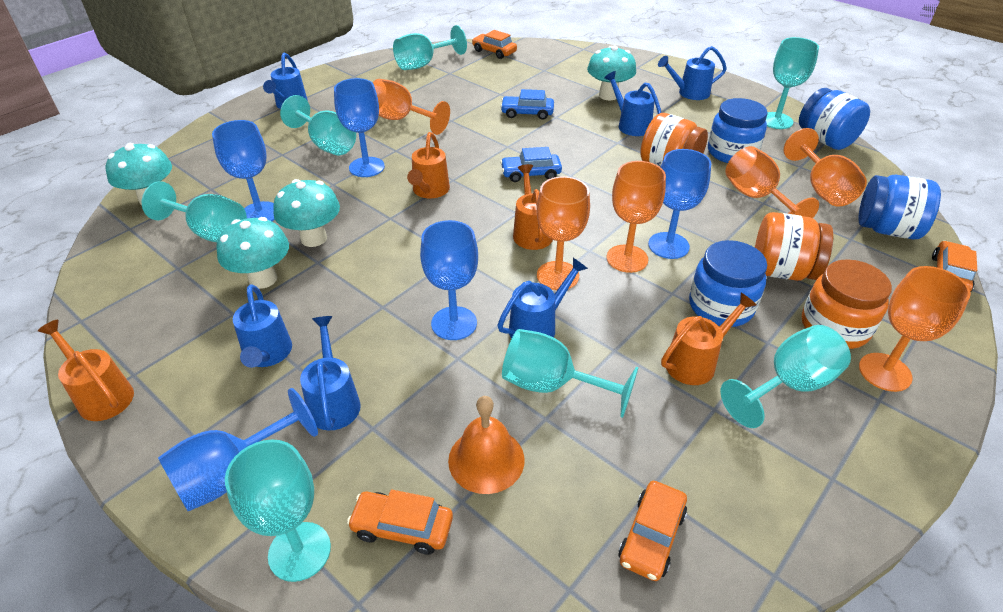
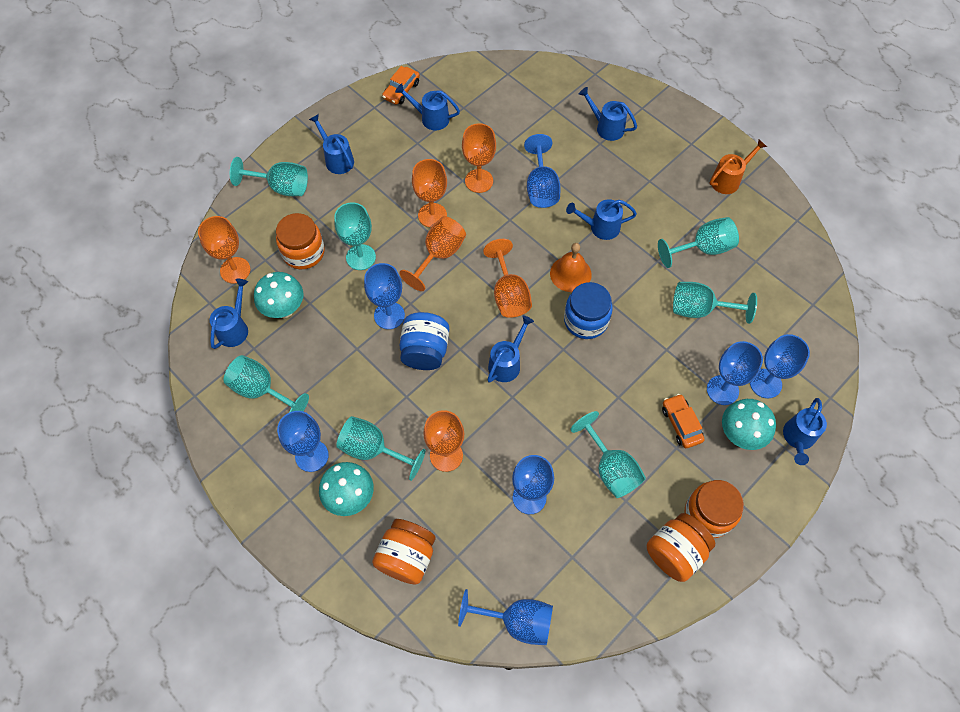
blue car: 2 -> 0
blue goblet: 5 -> 7
blue jar: 4 -> 2
blue watering can: 6 -> 7
orange car: 4 -> 2
orange jar: 3 -> 4
orange watering can: 4 -> 1
turquoise mushroom: 4 -> 3

